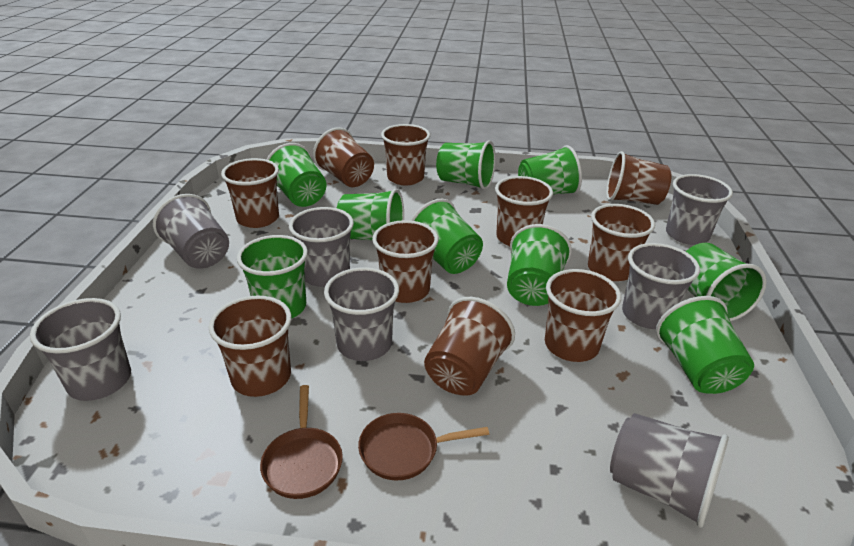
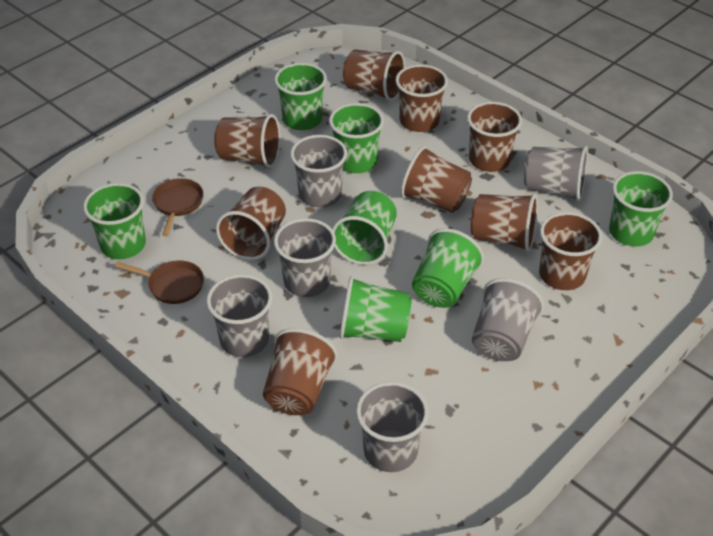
brown cup: 10 -> 9
green cup: 9 -> 7
grey cup: 7 -> 6

